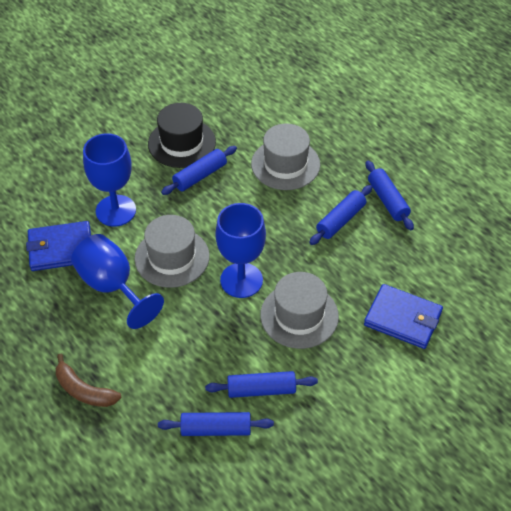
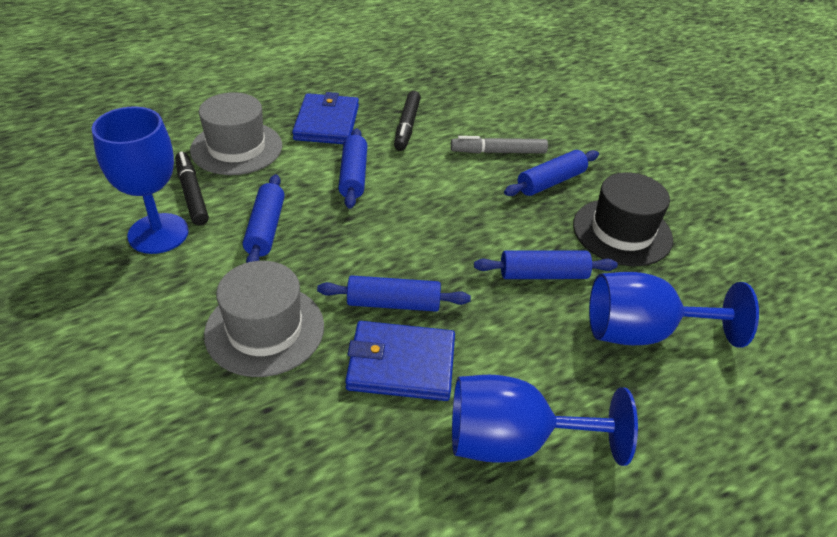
black marker: 0 -> 2
brown banana: 1 -> 0
grey hat: 3 -> 2
grey marker: 0 -> 1

